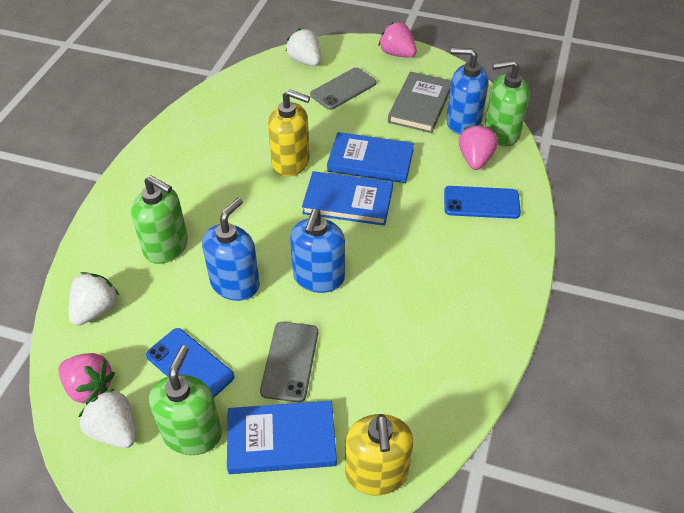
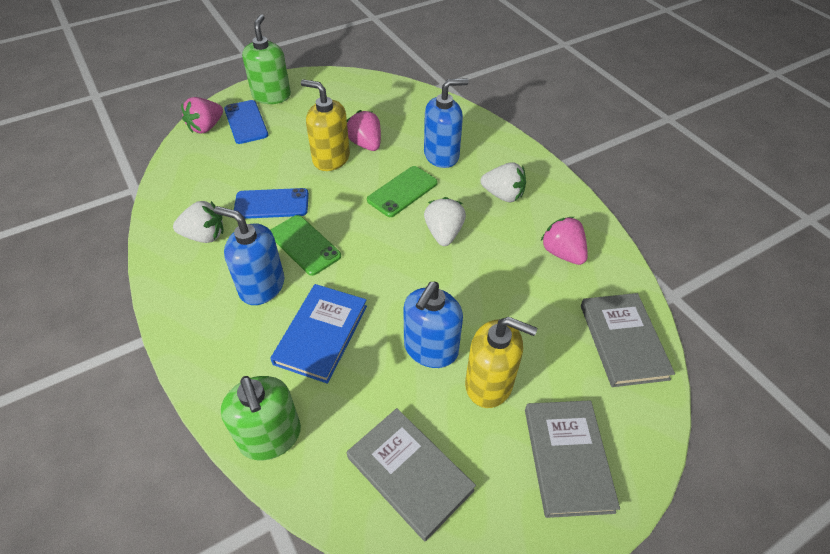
blue book: 3 -> 1
green phone: 0 -> 2
green soap dispenser: 3 -> 2
grey book: 1 -> 3
grey phone: 2 -> 0

